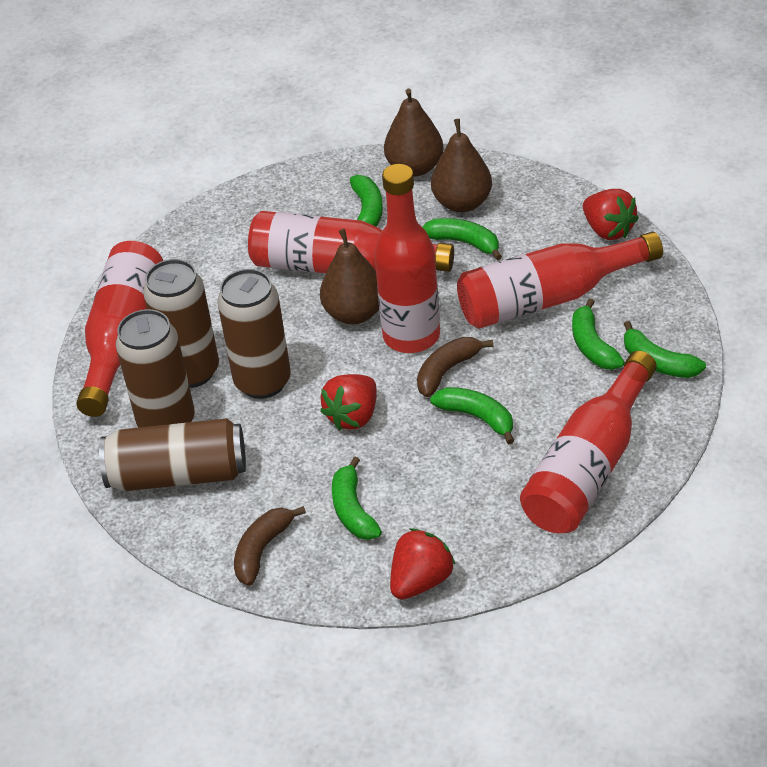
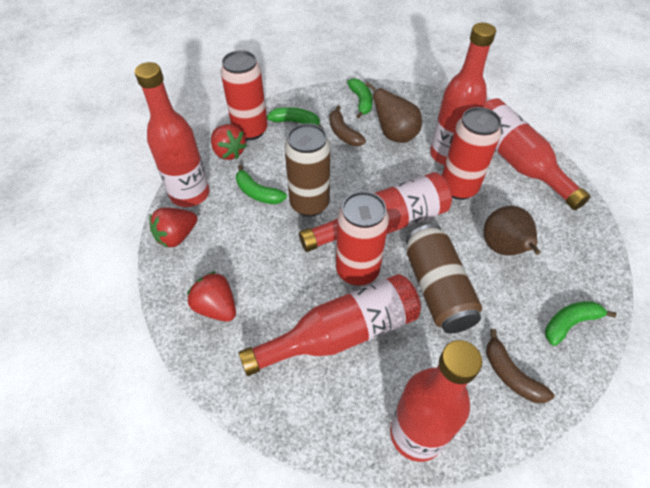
brown can: 4 -> 2
brown pear: 3 -> 2
green banana: 6 -> 4
red bottle: 5 -> 6
red can: 0 -> 3

